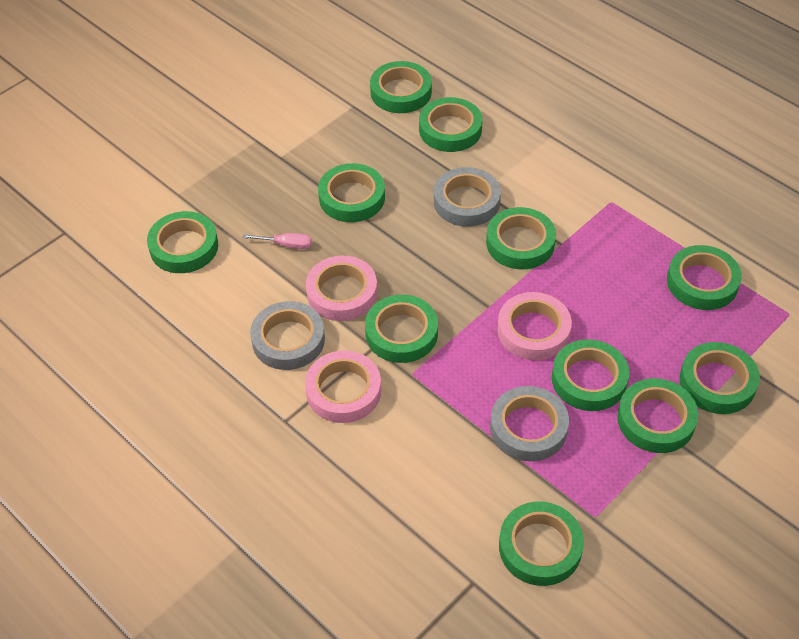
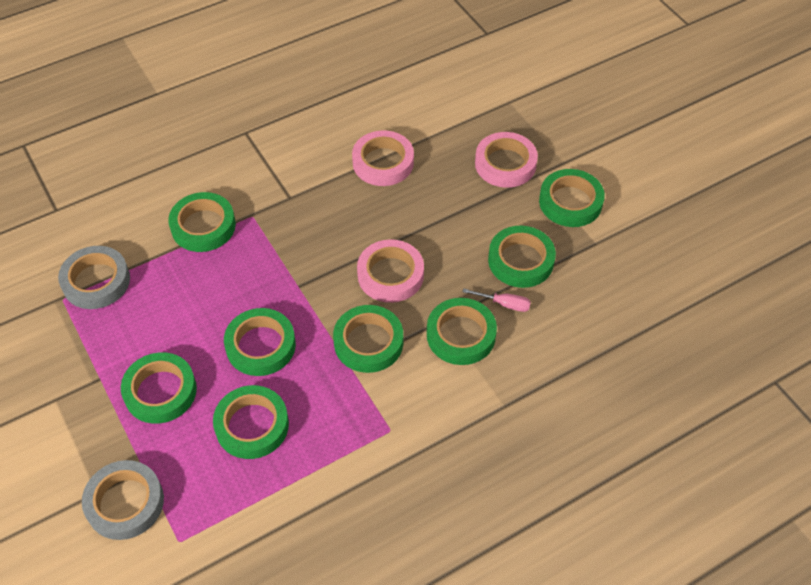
green tape: 11 -> 8
grey tape: 3 -> 2

